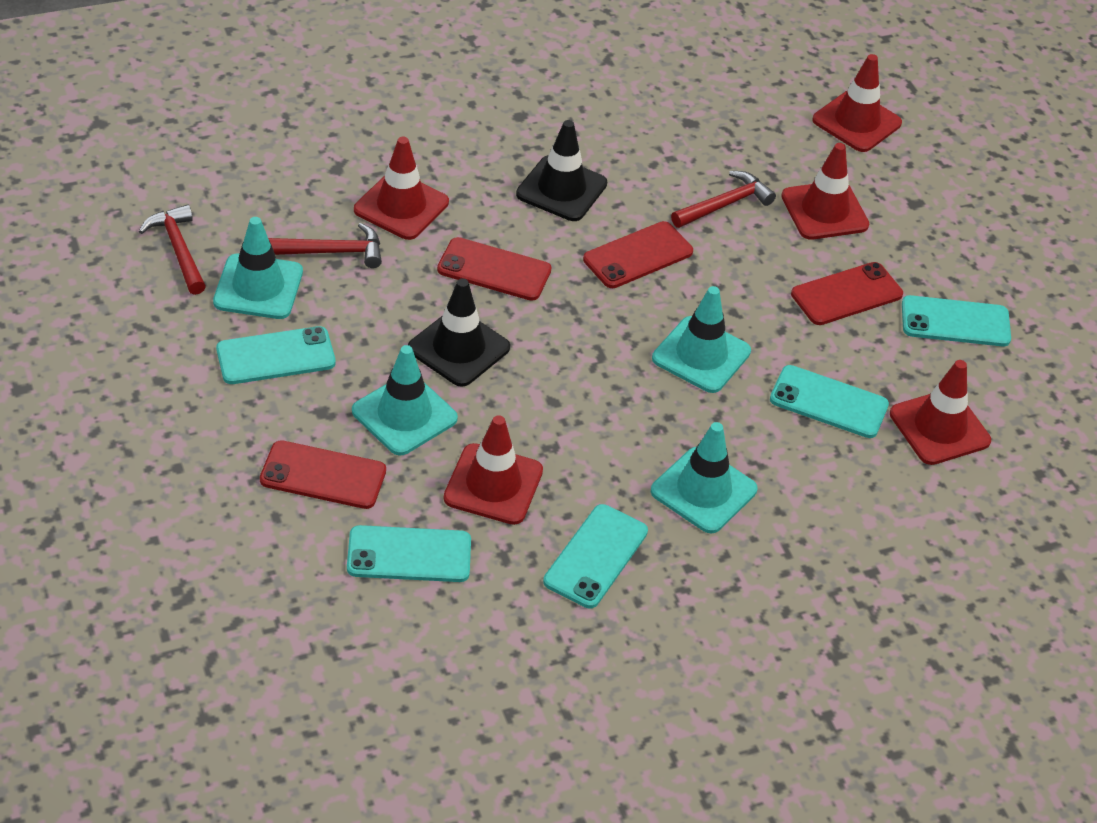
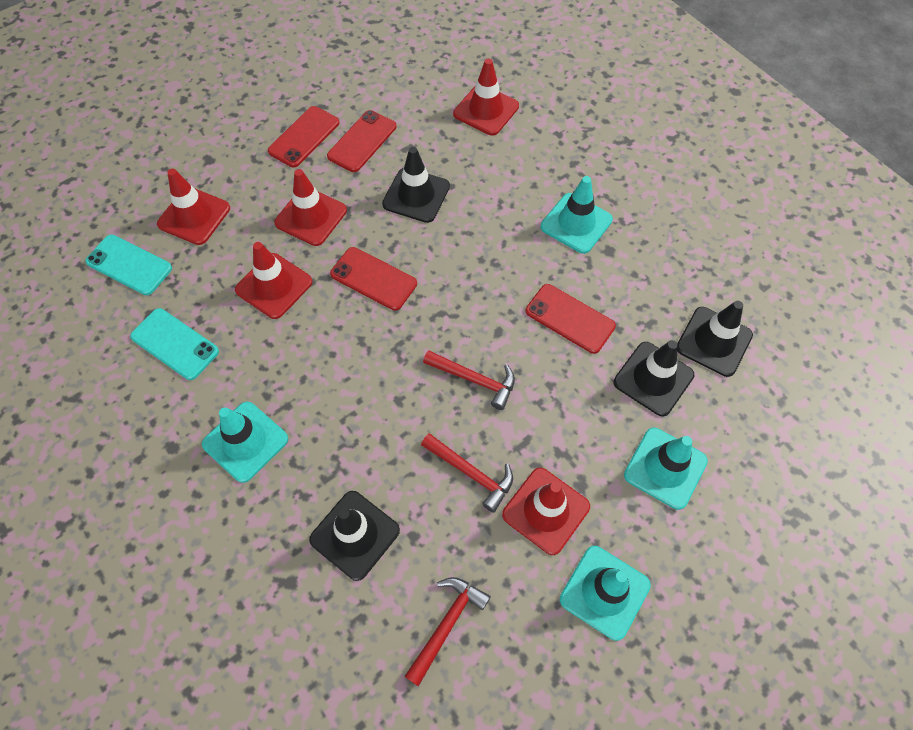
black traffic cone: 2 -> 4
turquoise phone: 5 -> 2

